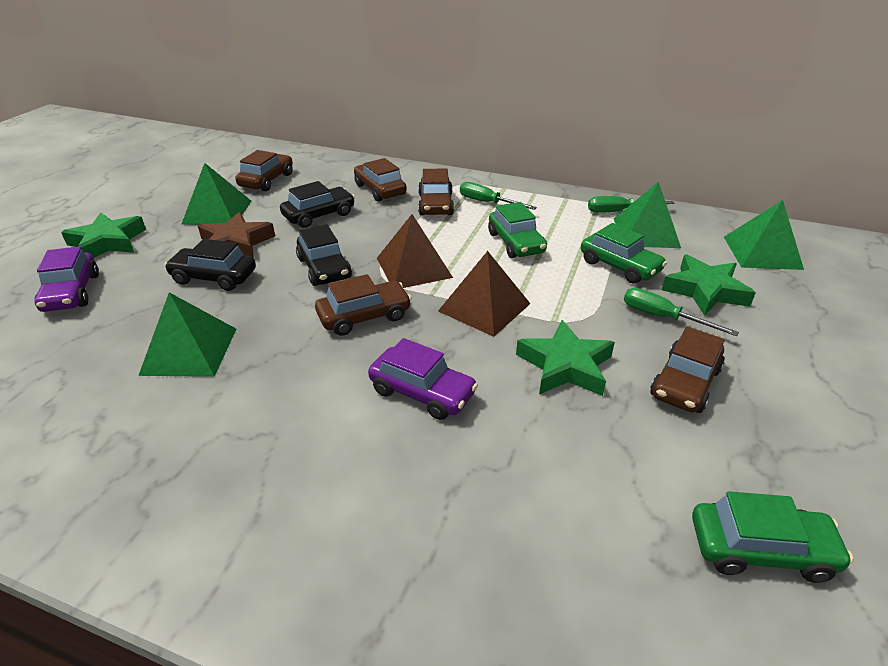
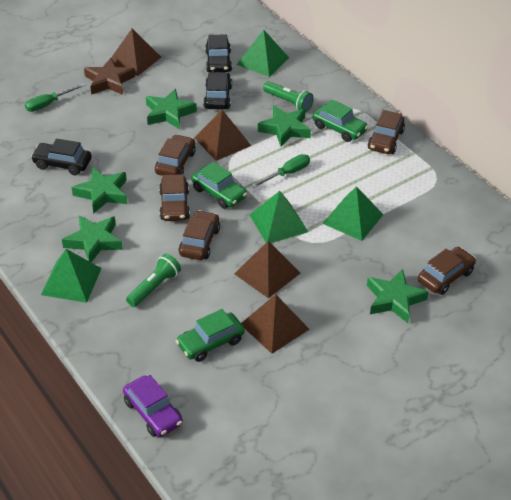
brown pyramid: 2 -> 4
green flashlight: 0 -> 2
green screwdriver: 3 -> 2
green star: 3 -> 5
purple car: 2 -> 1

